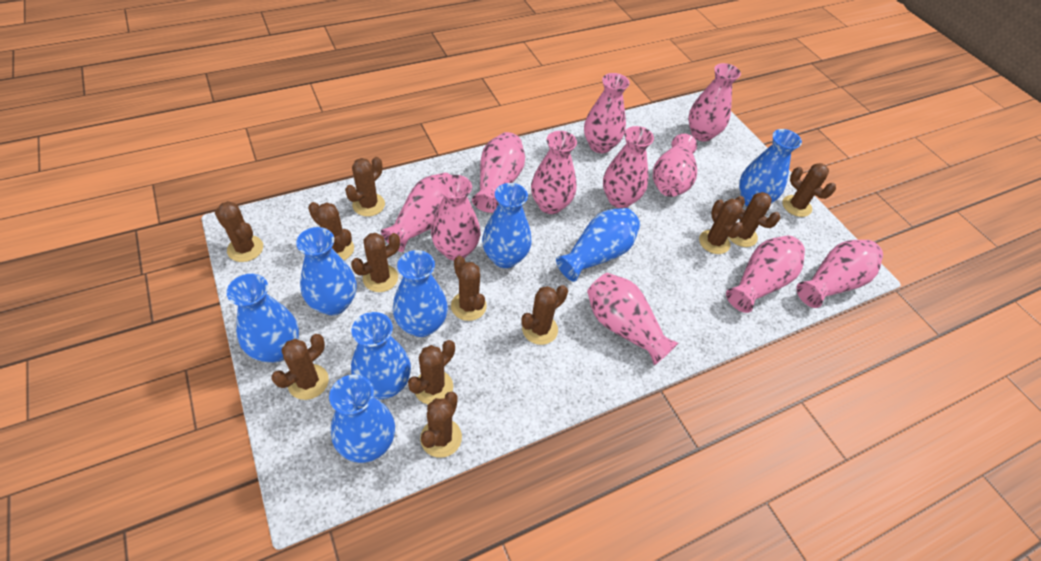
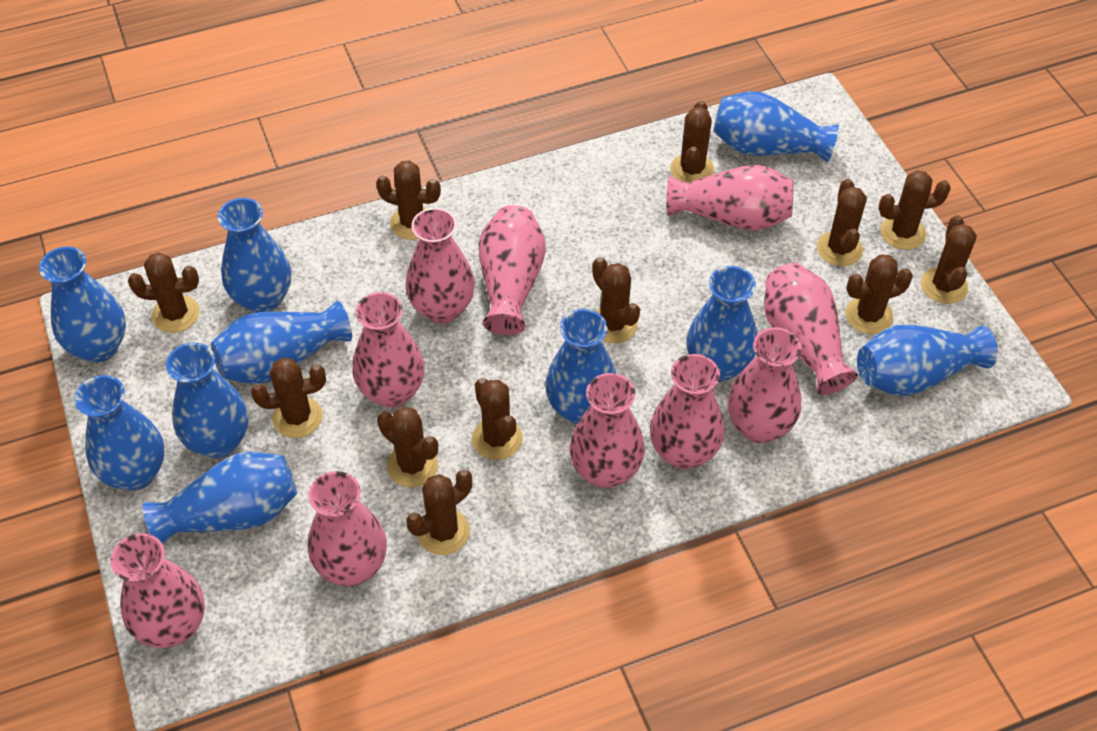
blue vase: 8 -> 10
pink vase: 11 -> 10

